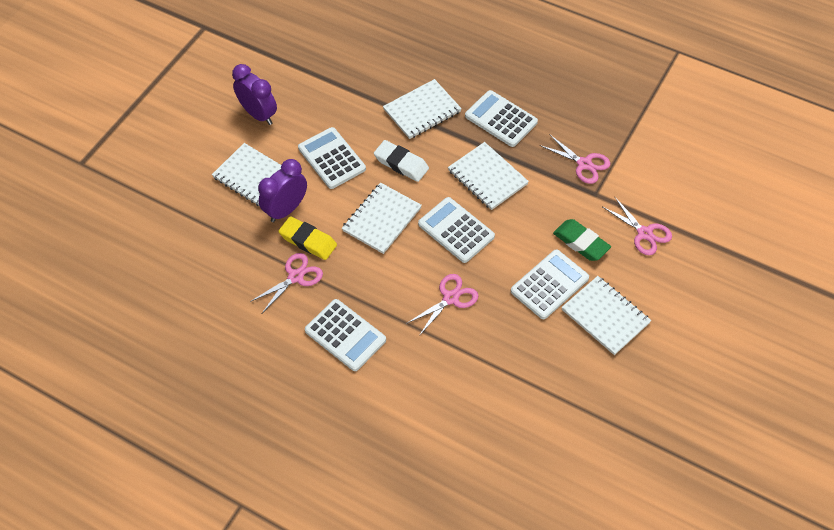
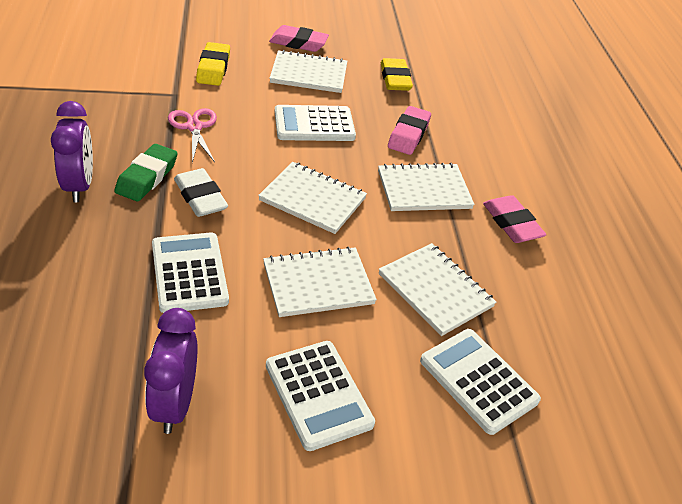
pink eraser: 0 -> 3
pink scissors: 4 -> 1
white calculator: 5 -> 4
yellow eraser: 1 -> 2

